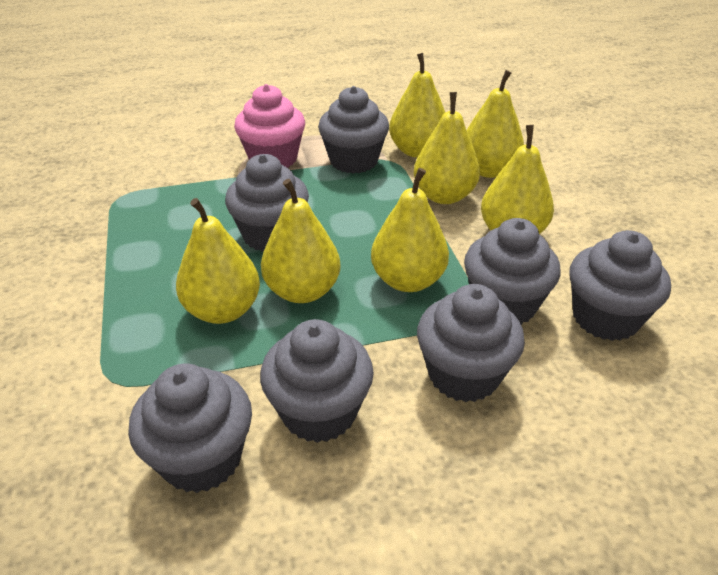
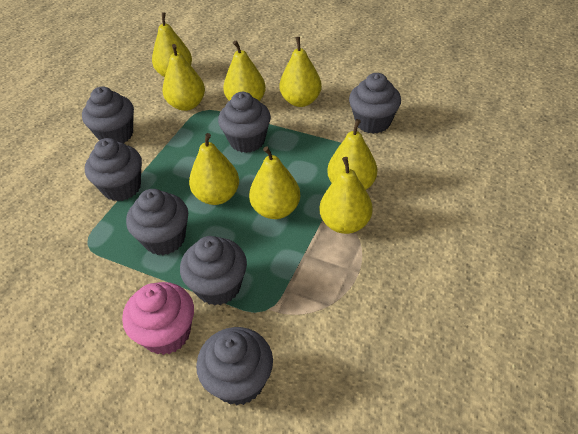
yellow pear: 7 -> 8

